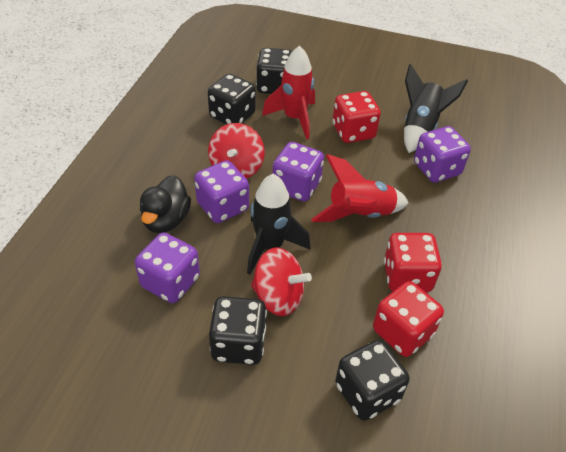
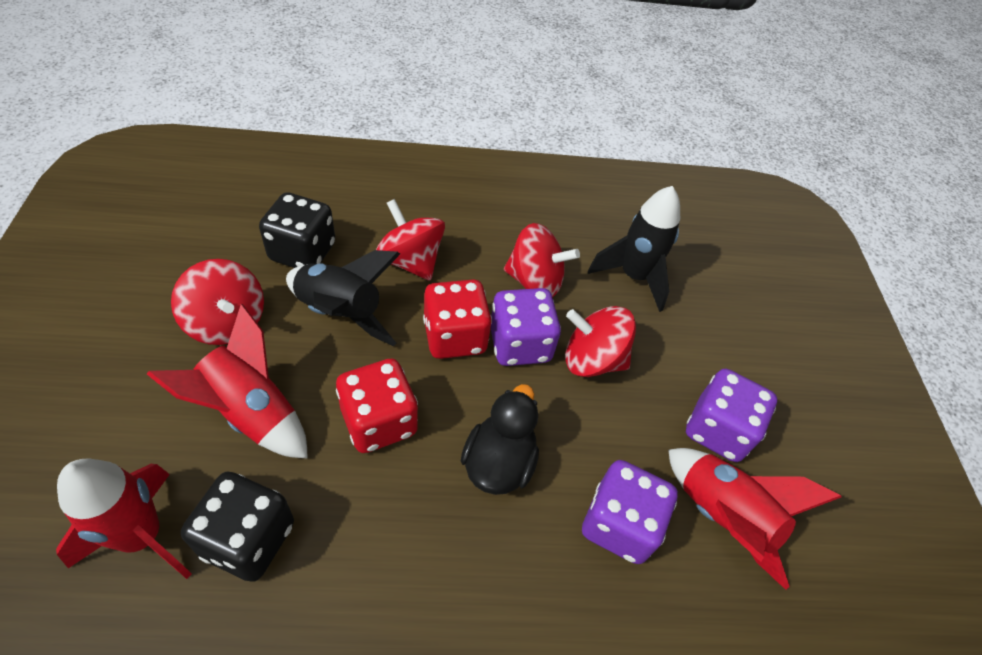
black dice: 4 -> 2
purple dice: 4 -> 3
red dice: 3 -> 2
red rocket: 2 -> 3
red spinning top: 2 -> 4

